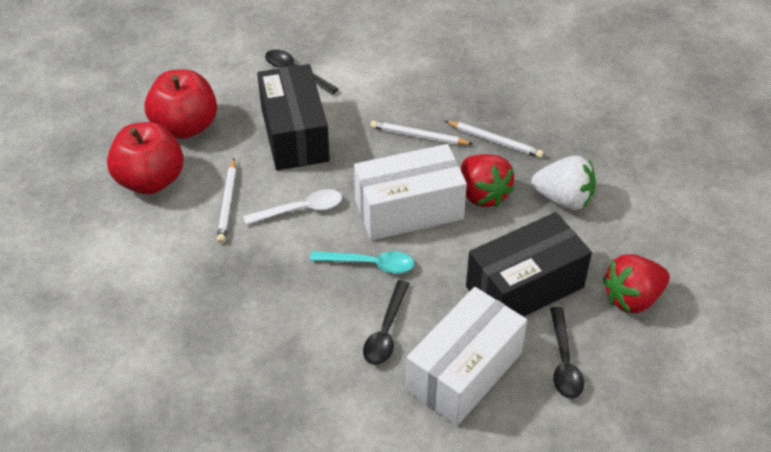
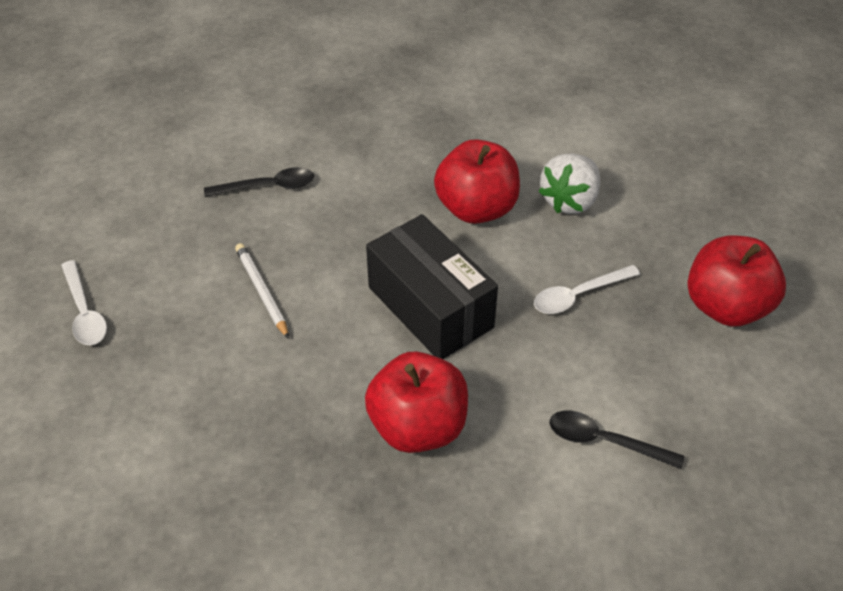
black box: 2 -> 1
black spoon: 3 -> 2
red apple: 2 -> 3
red strawberry: 2 -> 0
turquoise spoon: 1 -> 0
white box: 2 -> 0
white pencil: 3 -> 1
white spoon: 1 -> 2

